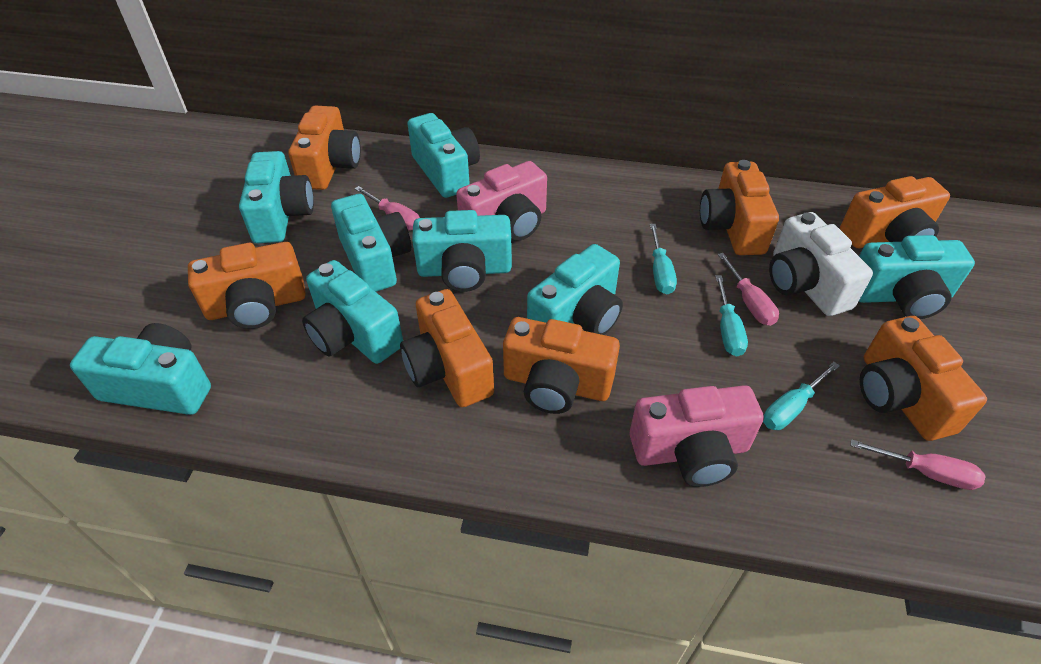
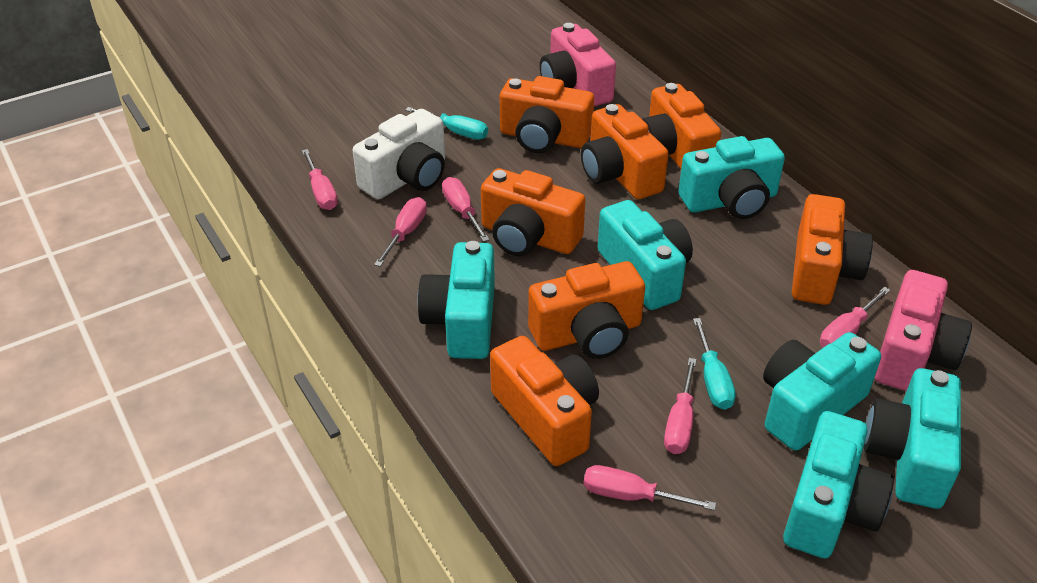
pink screwdriver: 3 -> 6
turquoise camera: 8 -> 6
turquoise screwdriver: 3 -> 2

